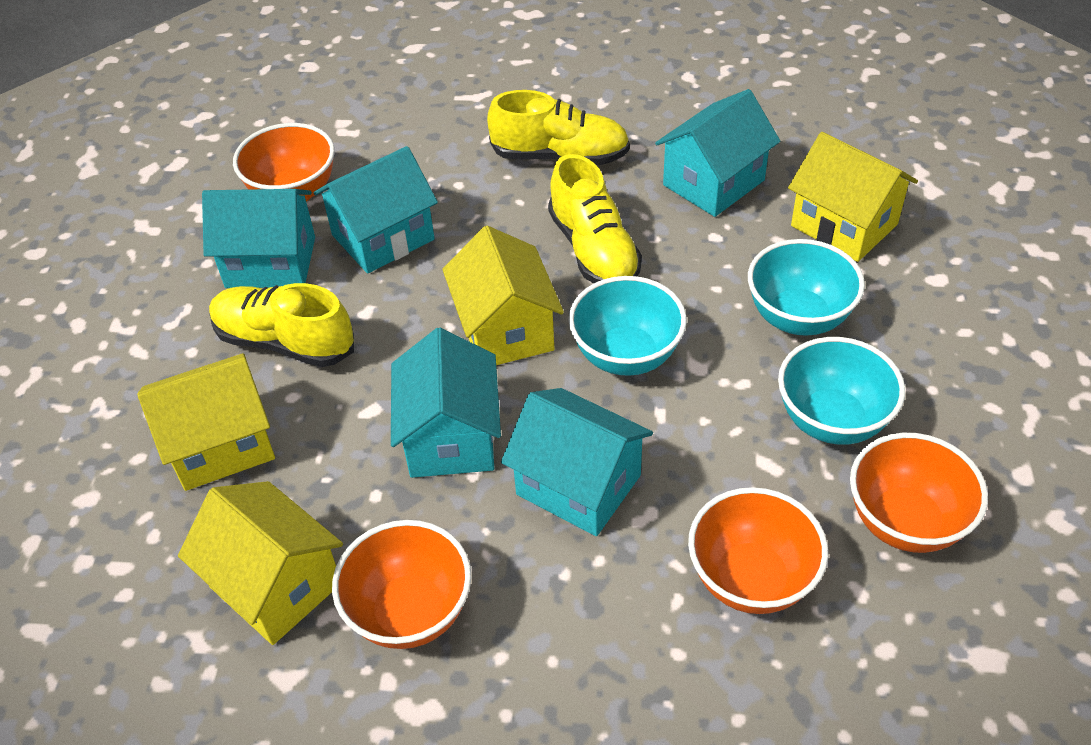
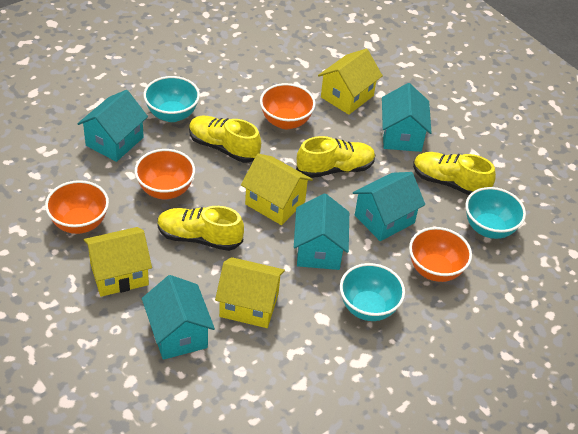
yellow shoe: 3 -> 4

